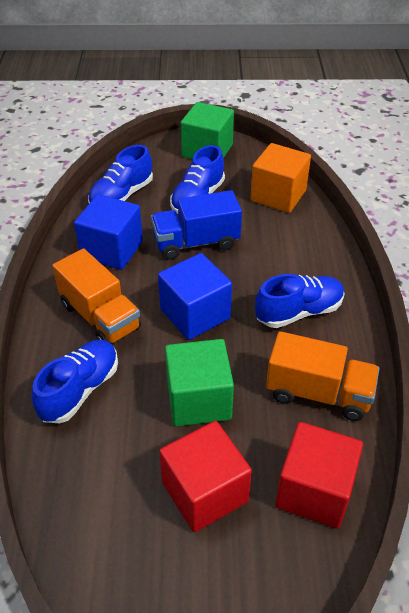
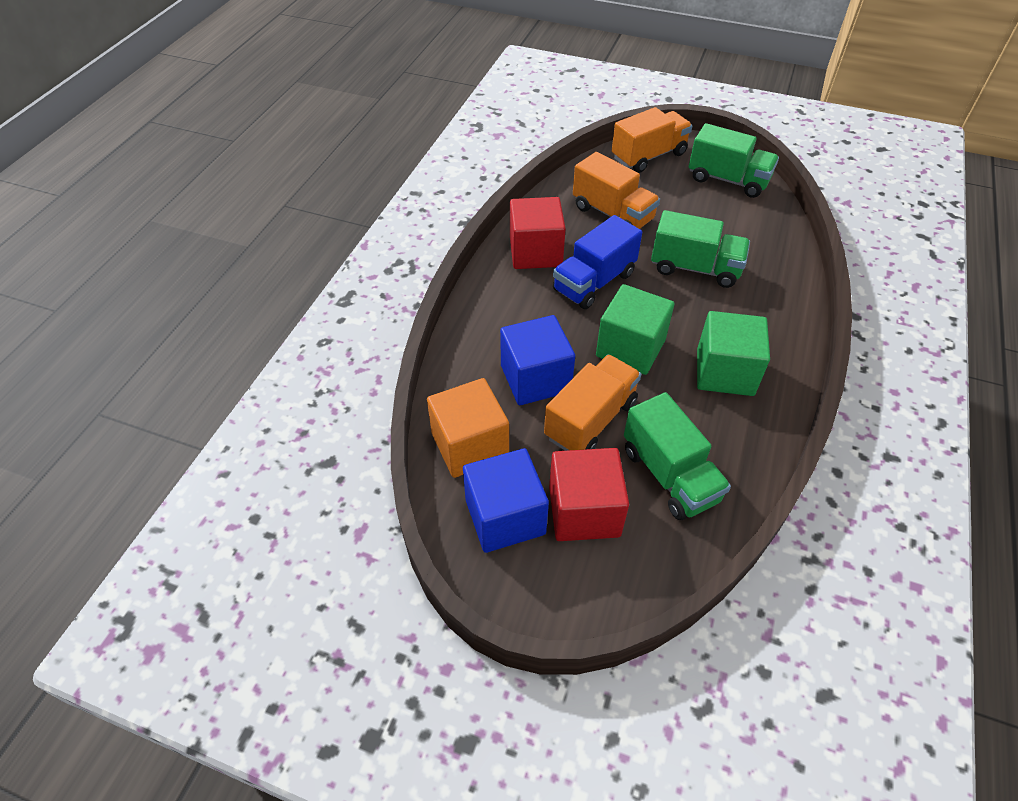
blue shoe: 4 -> 0
green truck: 0 -> 3
orange truck: 2 -> 3

